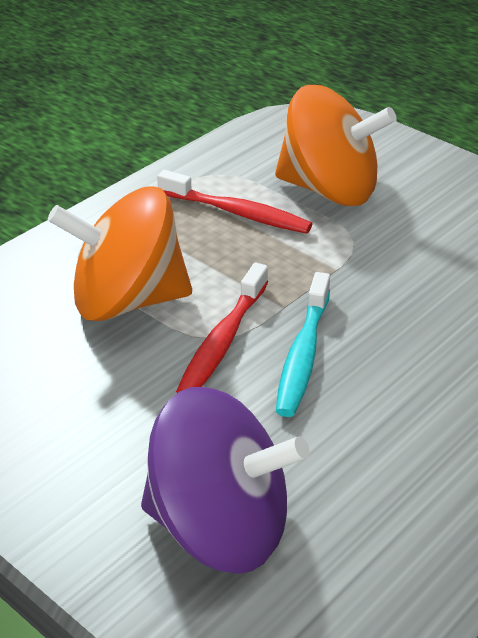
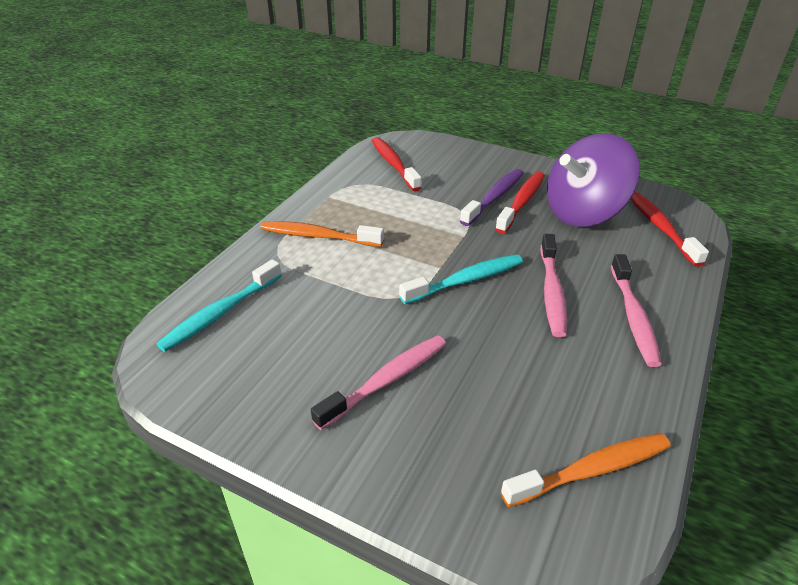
orange spinning top: 2 -> 0
orange toothbrush: 0 -> 2
pink toothbrush: 0 -> 3
purple toothbrush: 0 -> 1
red toothbrush: 2 -> 3
turquoise toothbrush: 1 -> 2

